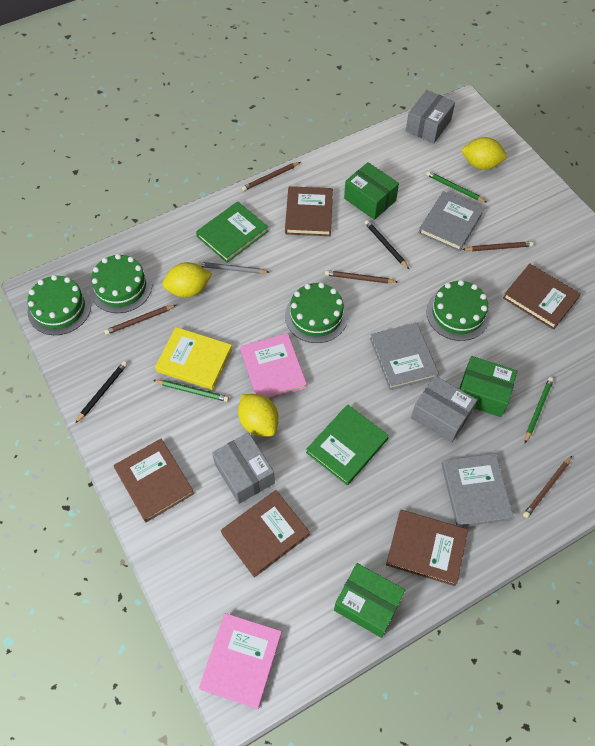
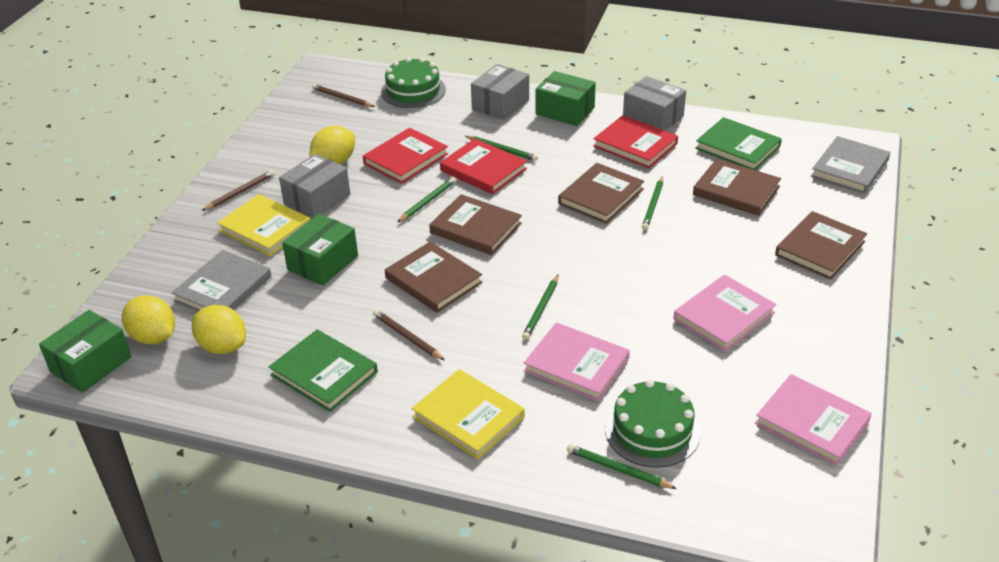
black pencil: 2 -> 0
brown pencil: 5 -> 3
green cake: 4 -> 2
green pencil: 3 -> 5
grey book: 3 -> 2
grey pencil: 1 -> 0
pink book: 2 -> 3
red book: 0 -> 3
yellow book: 1 -> 2

